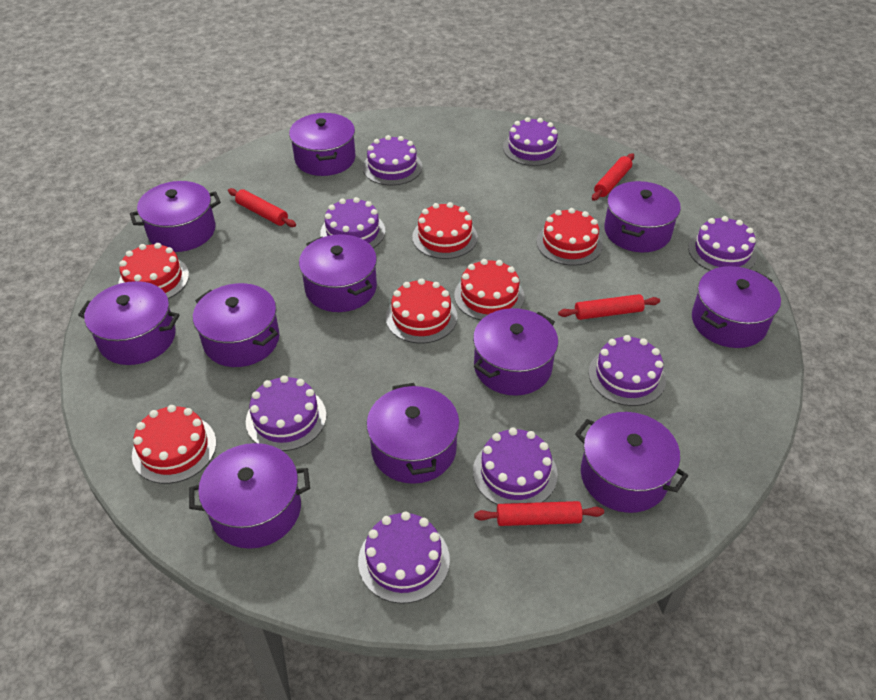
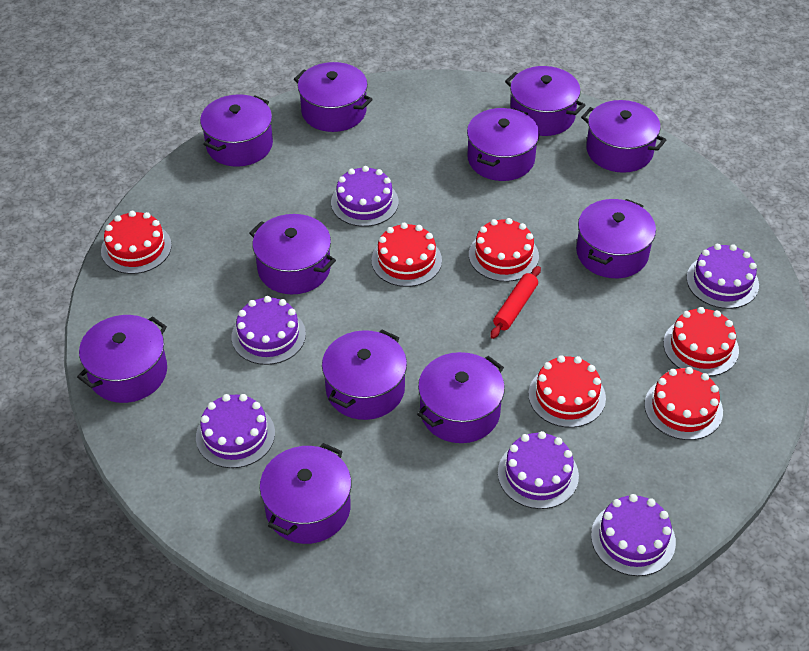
purple cake: 8 -> 6
red rolling pin: 4 -> 1

